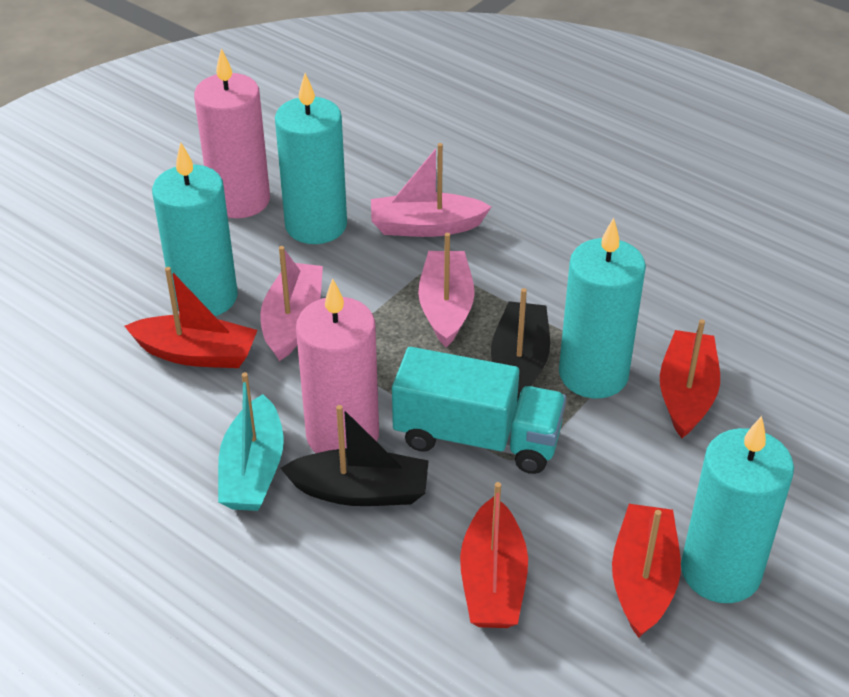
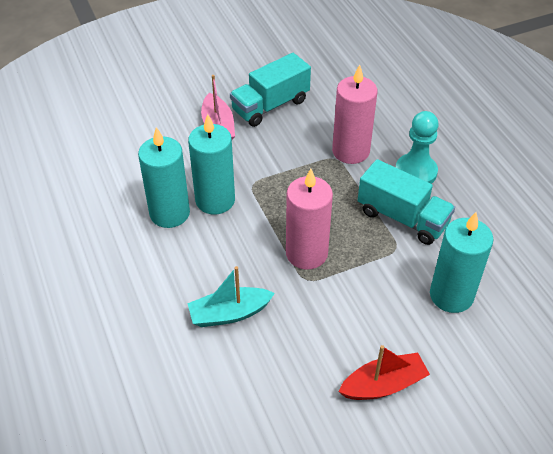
black boat: 2 -> 0
pink boat: 3 -> 1
red boat: 4 -> 1
turquoise candle: 4 -> 3
turquoise pawn: 0 -> 1
turquoise truck: 1 -> 2

